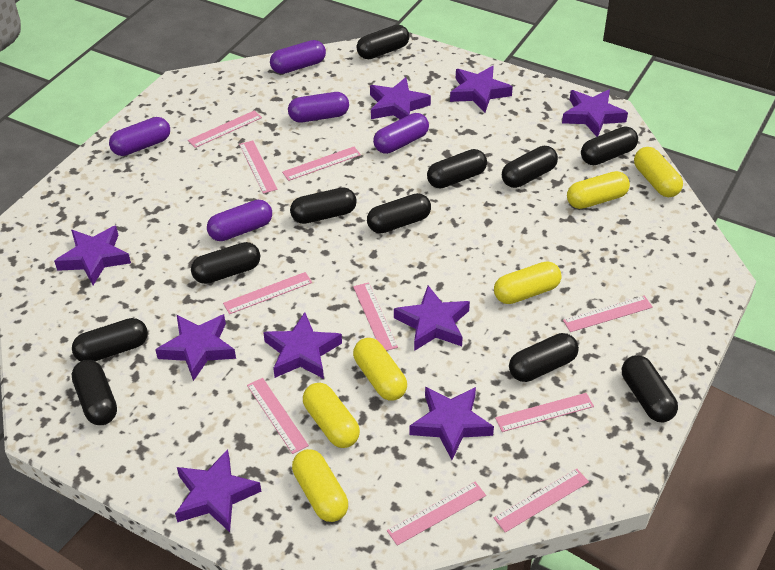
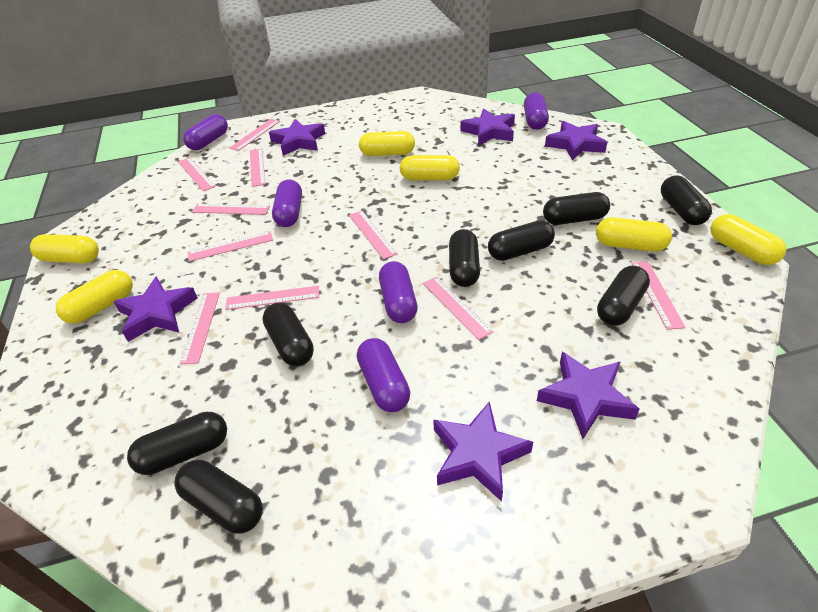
black capsule: 11 -> 8
purple star: 9 -> 6

